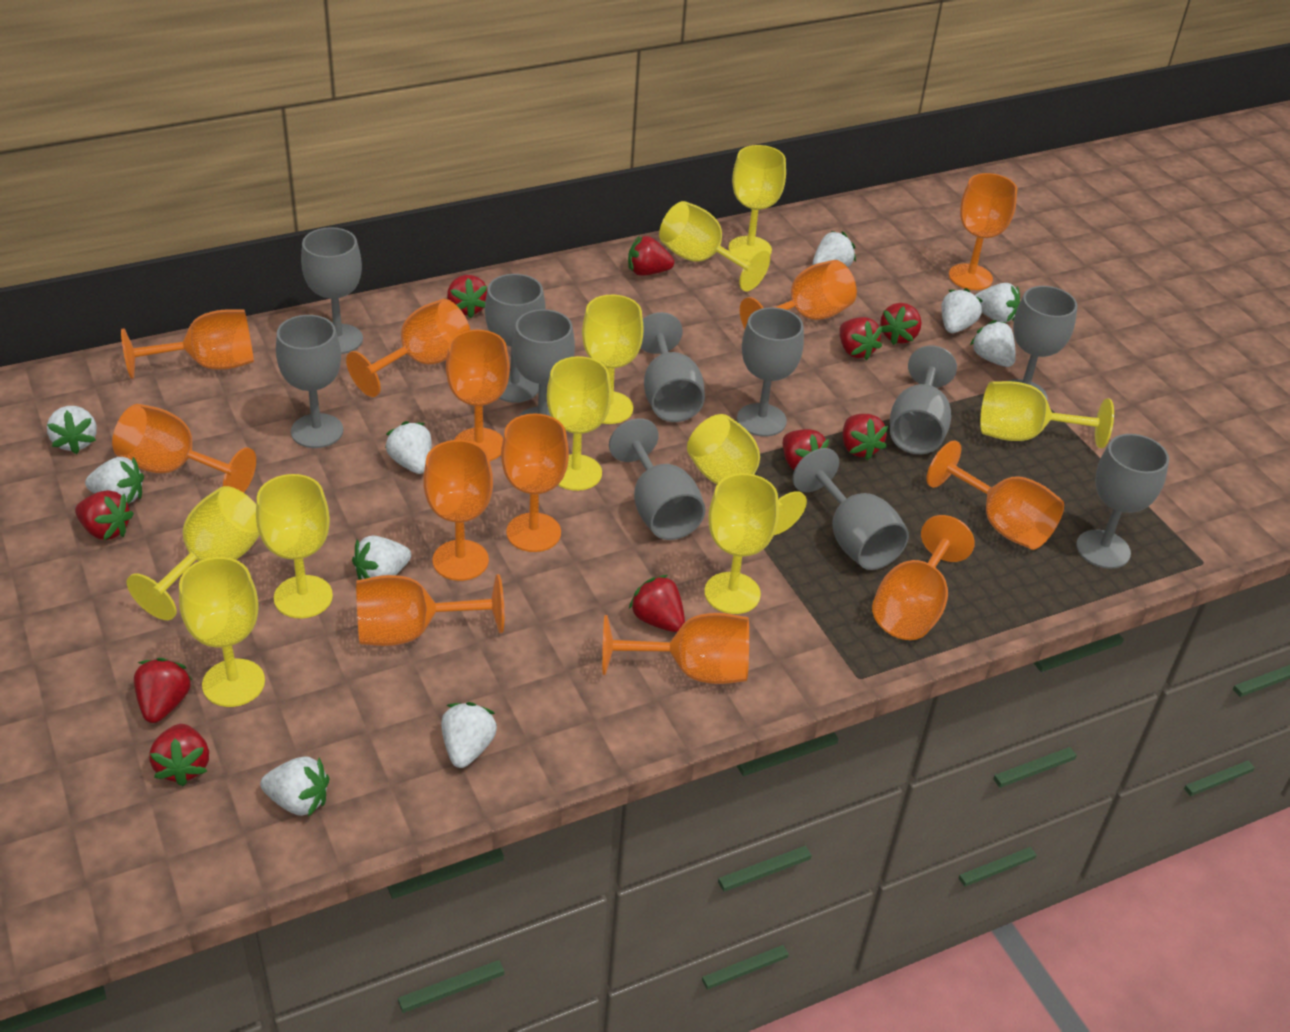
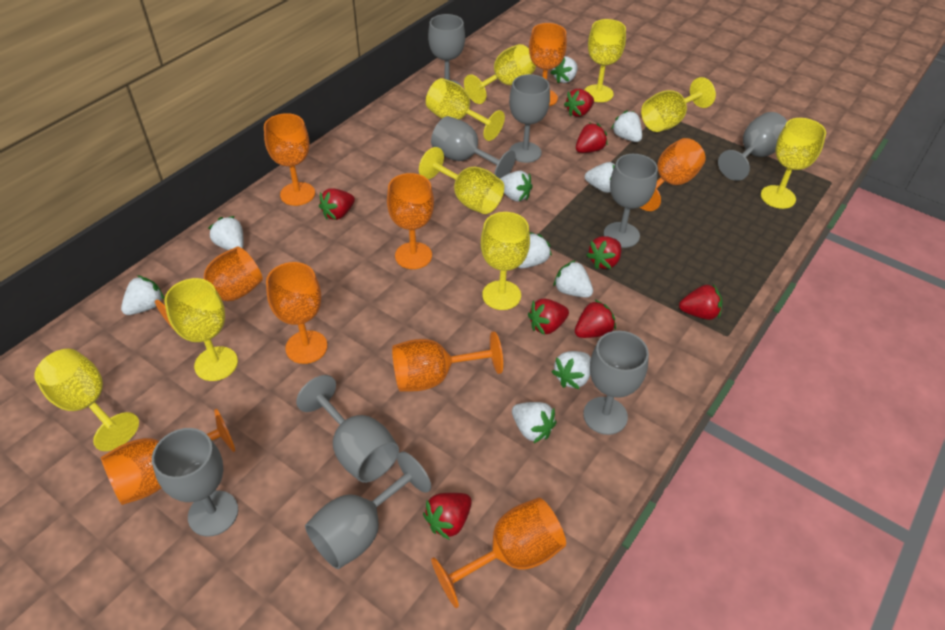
grey goblet: 11 -> 9
orange goblet: 12 -> 9
red strawberry: 10 -> 8
yellow goblet: 10 -> 9

